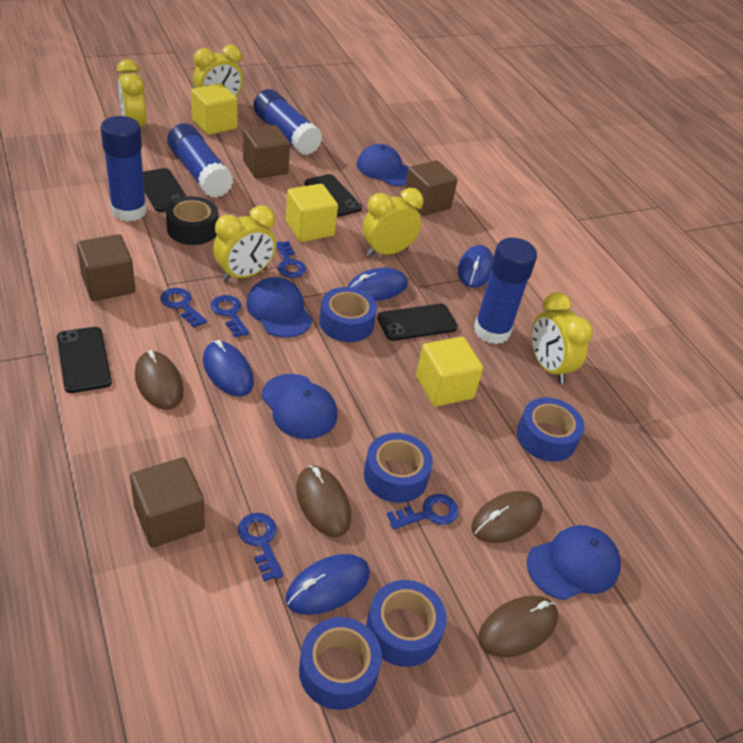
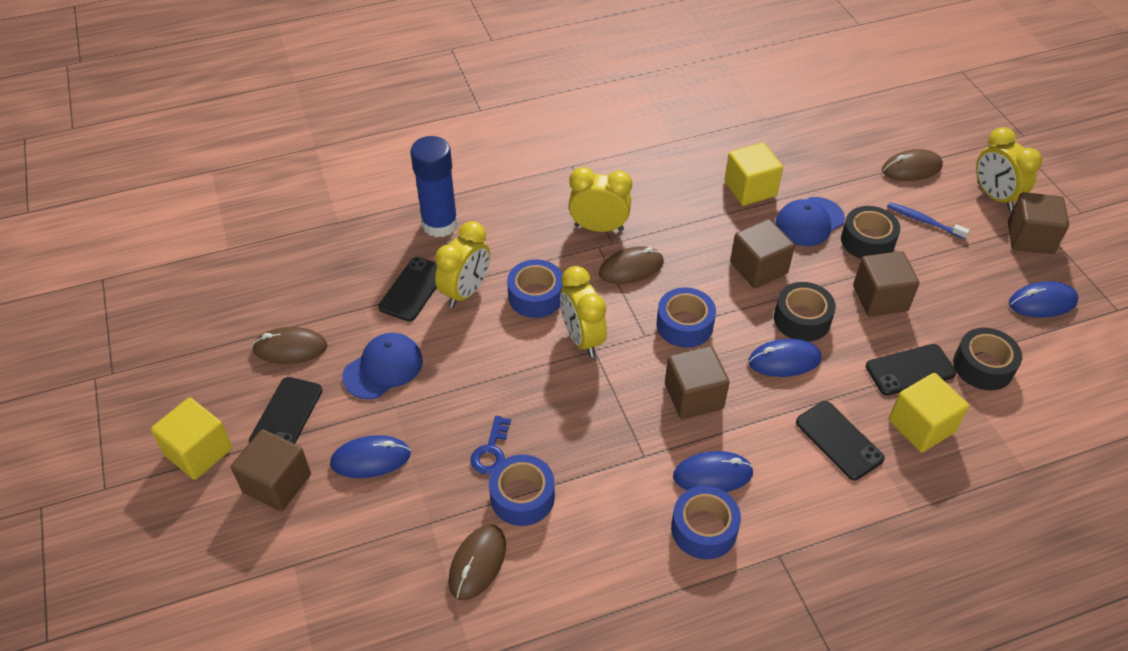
black tape: 1 -> 3
blue cap: 4 -> 2
blue glue stick: 4 -> 1
blue key: 5 -> 1
blue tape: 5 -> 4
blue toothbrush: 0 -> 1
brown cube: 4 -> 5
yellow clock: 5 -> 4

